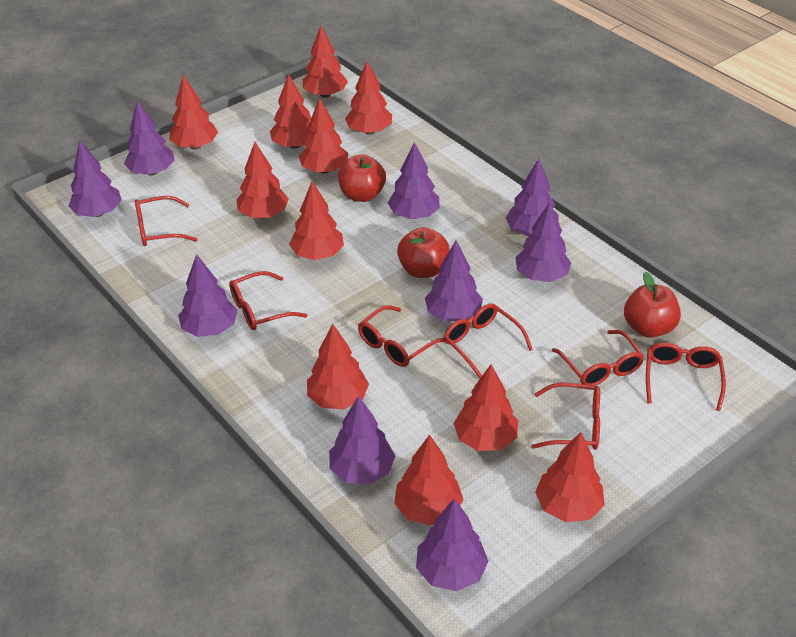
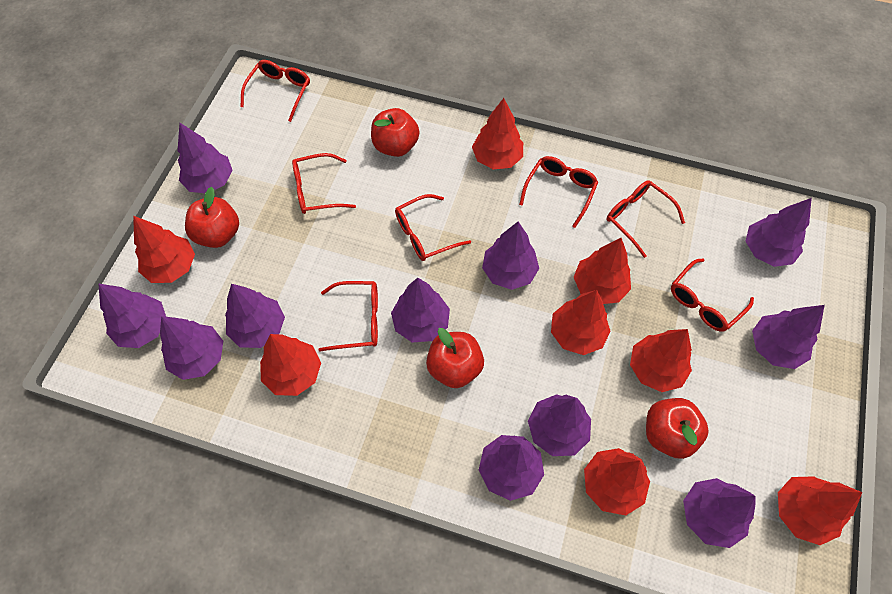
purple tree: 9 -> 11
red apple: 3 -> 4
red tree: 11 -> 8

